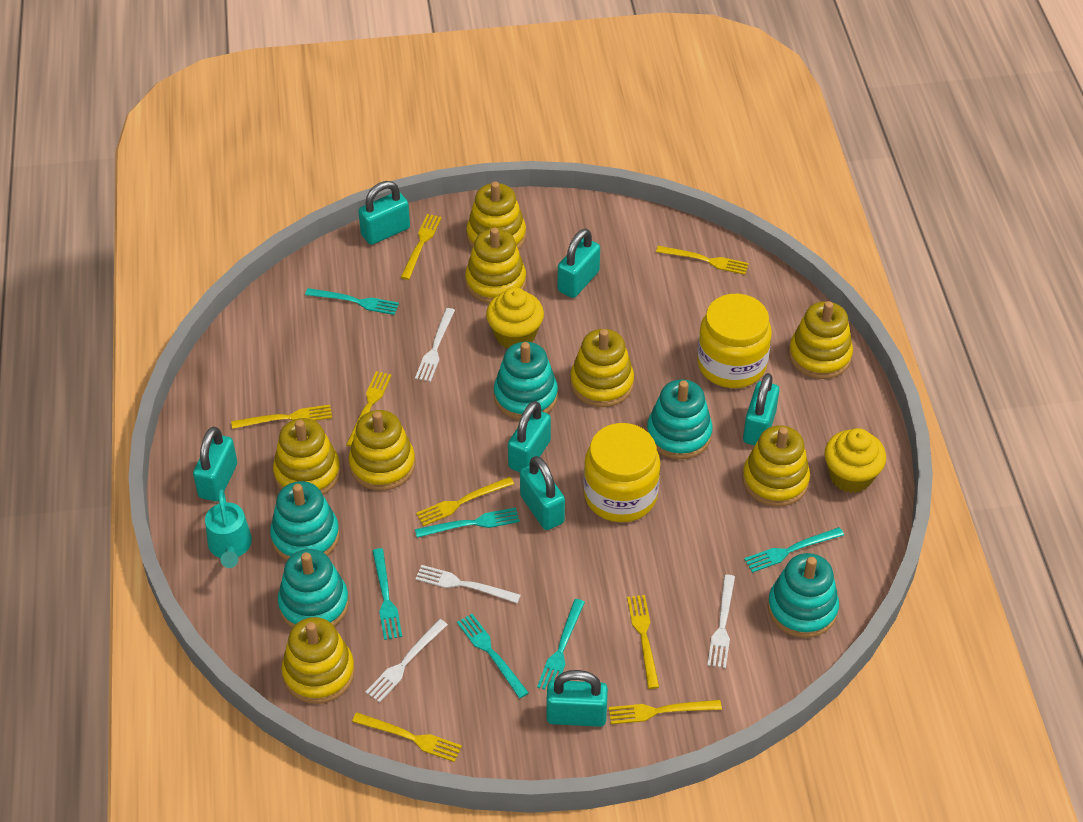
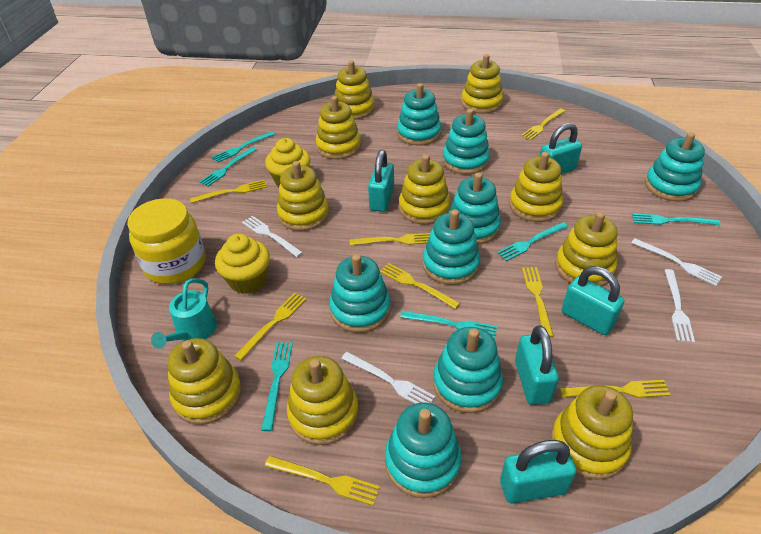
turquoise padlock: 7 -> 5
turquoise stacking toy: 5 -> 8
yellow jar: 2 -> 1
yellow stacking toy: 8 -> 10

